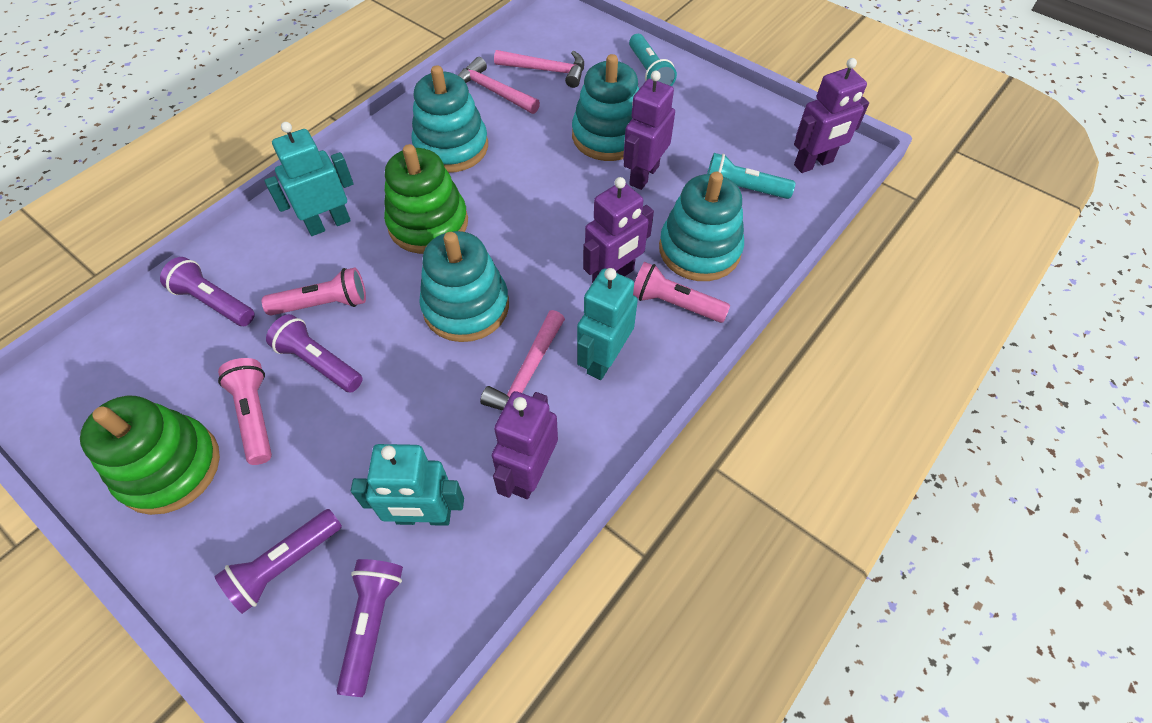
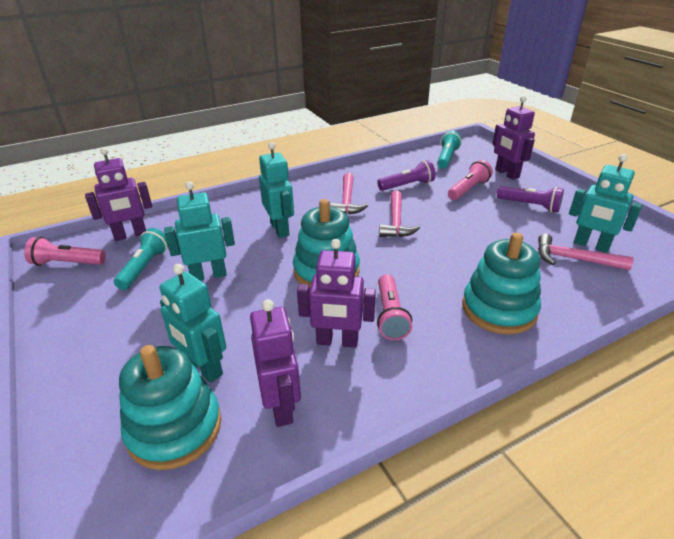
green stacking toy: 2 -> 0
purple flashlight: 4 -> 2
turquoise robot: 3 -> 4
turquoise stacking toy: 4 -> 3

